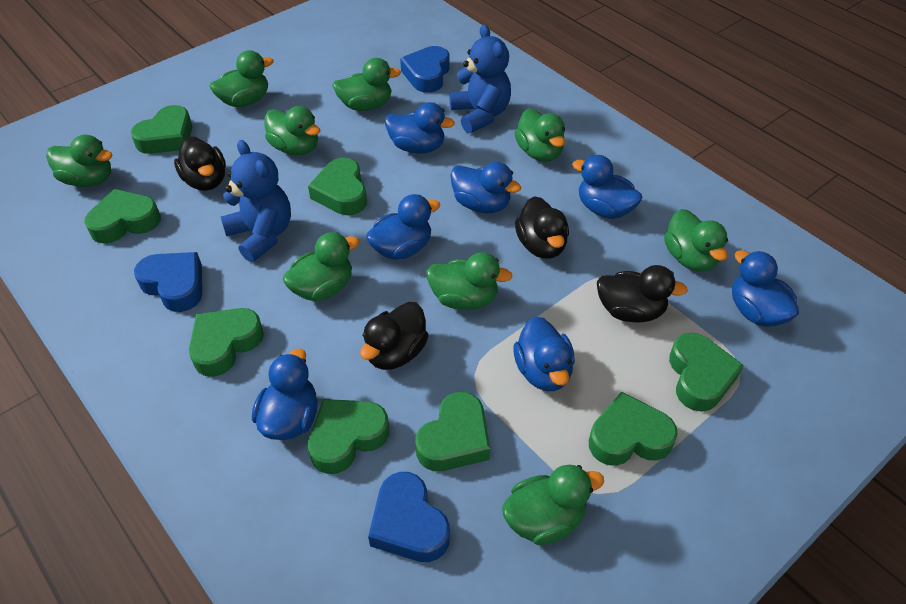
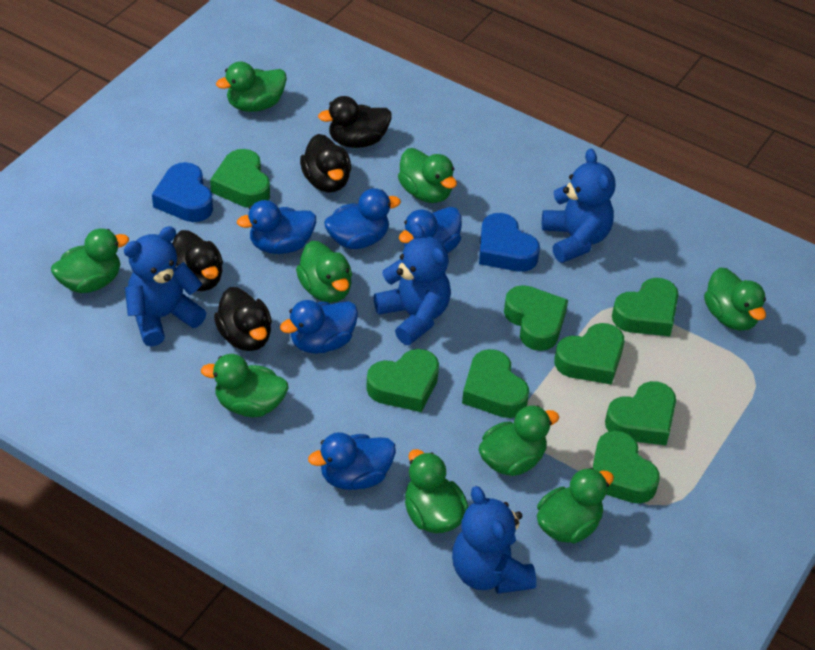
blue duck: 7 -> 5
blue heart: 3 -> 2
blue teddy bear: 2 -> 4

